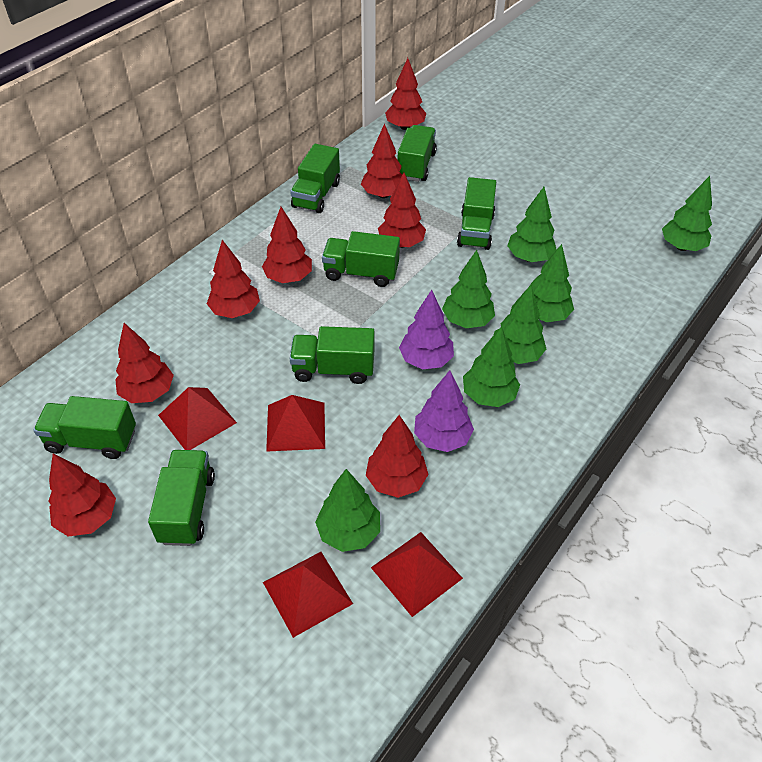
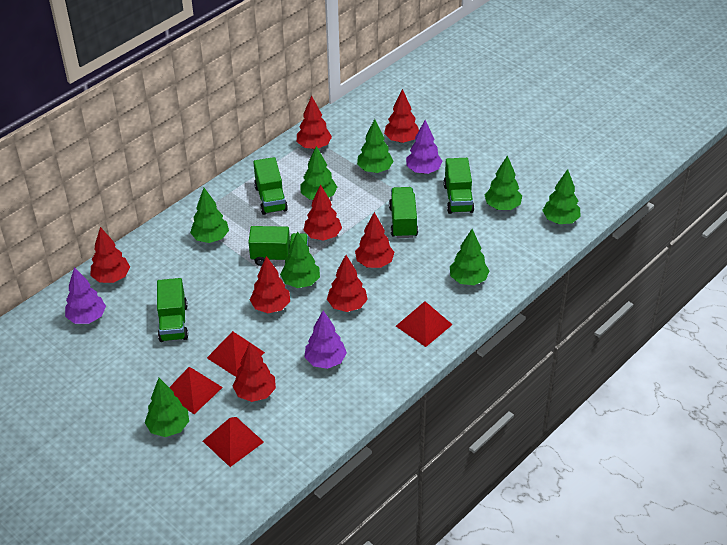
green tree: 7 -> 8
green truck: 7 -> 5
purple tree: 2 -> 3

